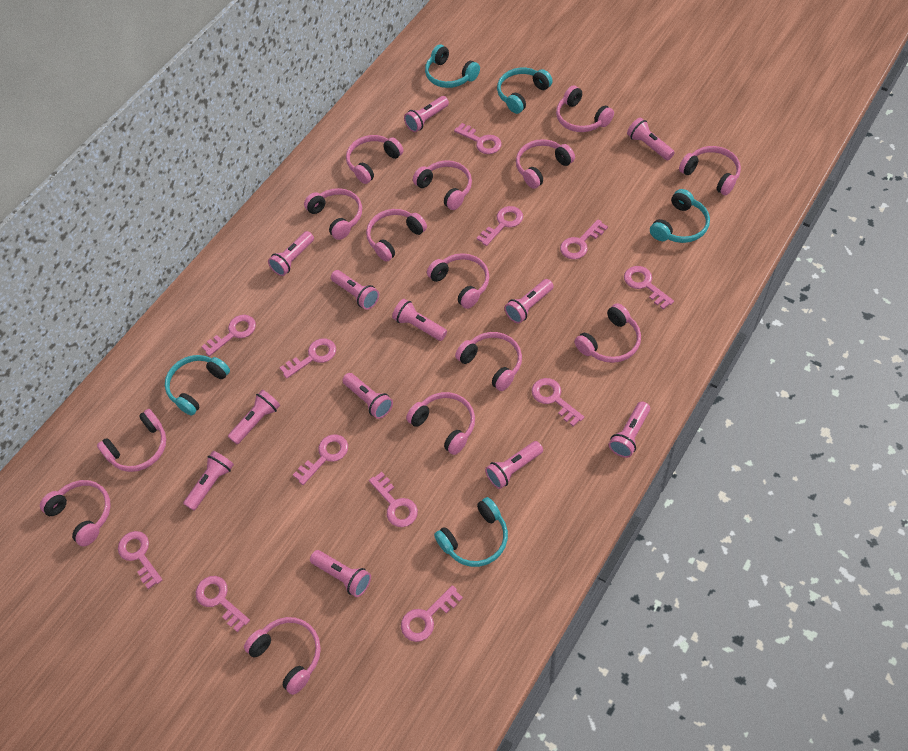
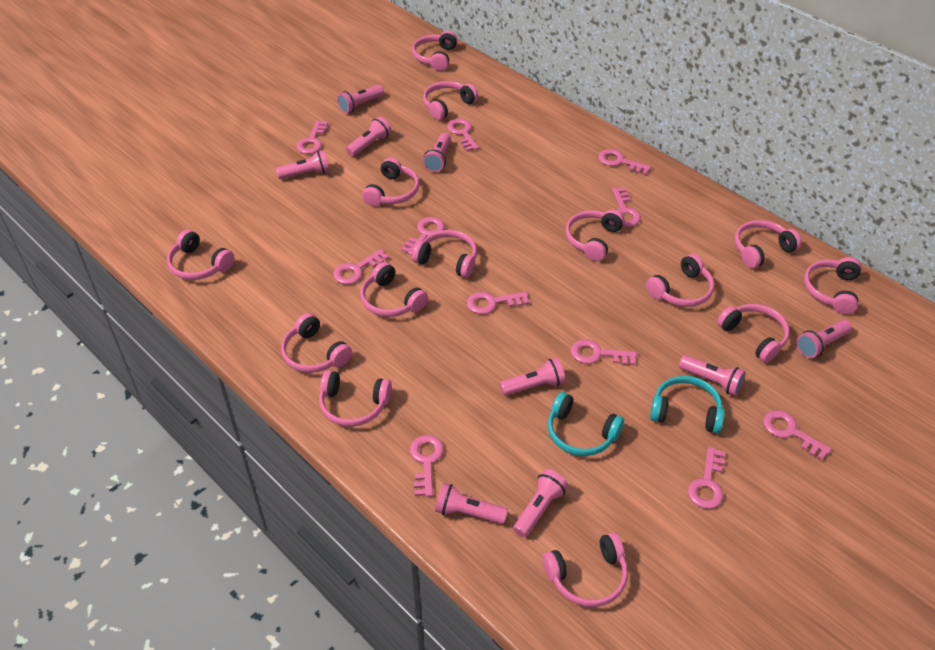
pink flashlight: 12 -> 9
pink key: 12 -> 11
turquoise headphones: 5 -> 2

